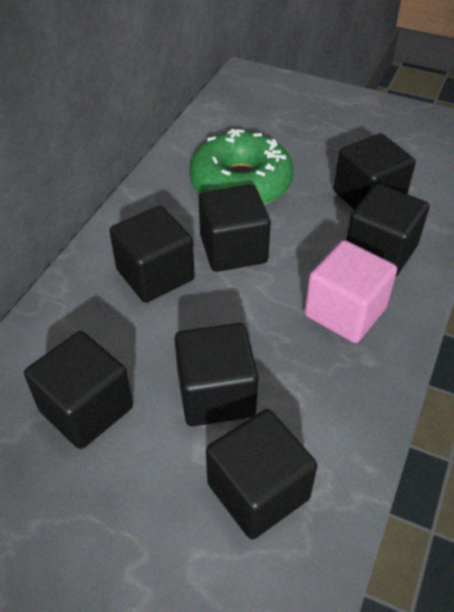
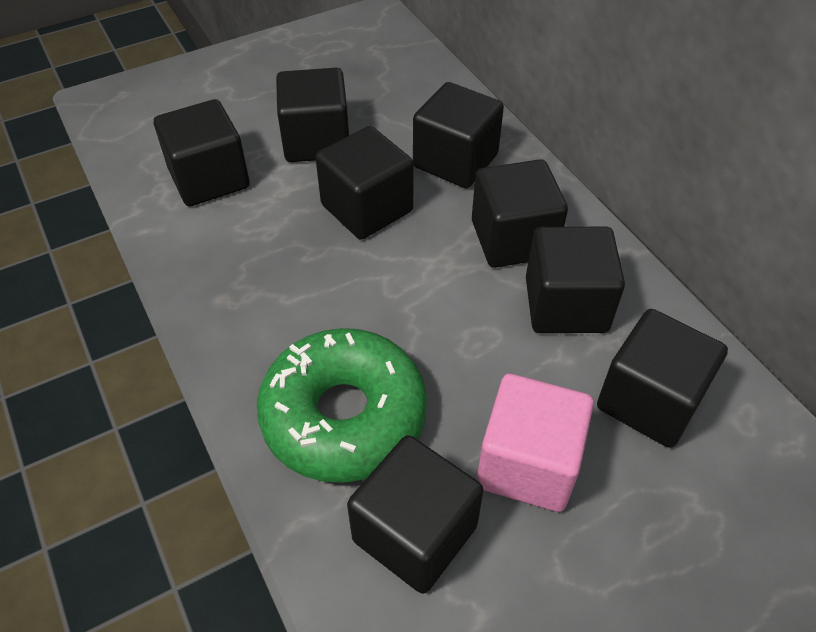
black cube: 7 -> 8

